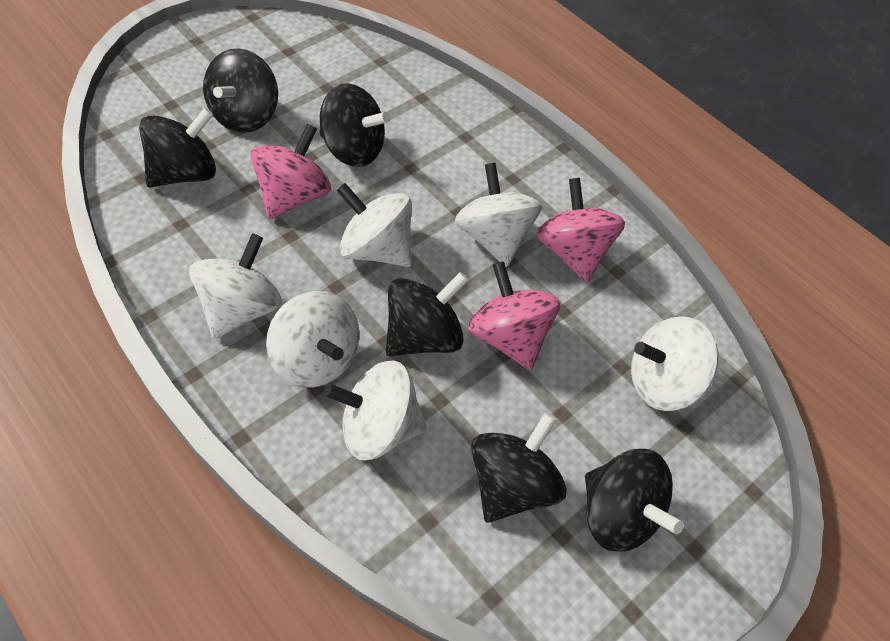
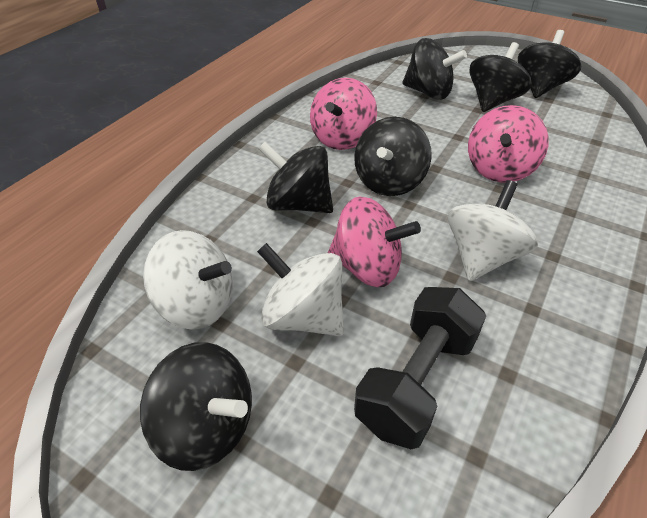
black dumbbell: 0 -> 1
white spinning top: 6 -> 3

